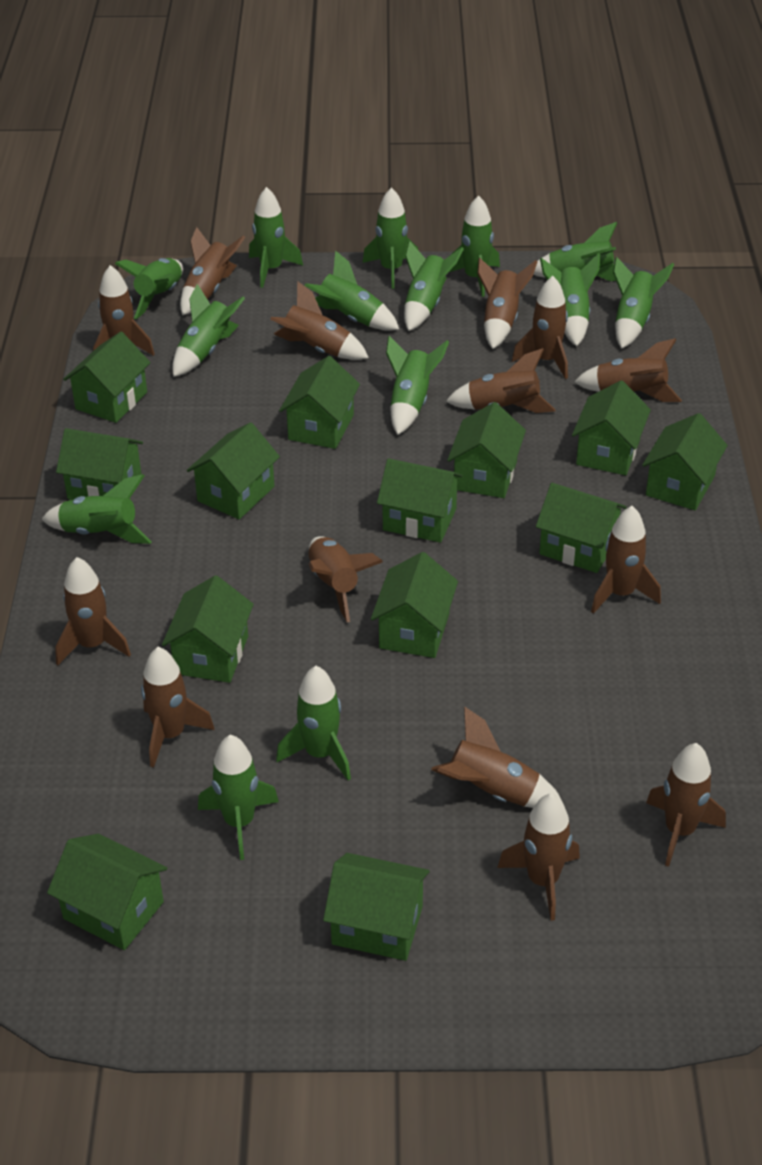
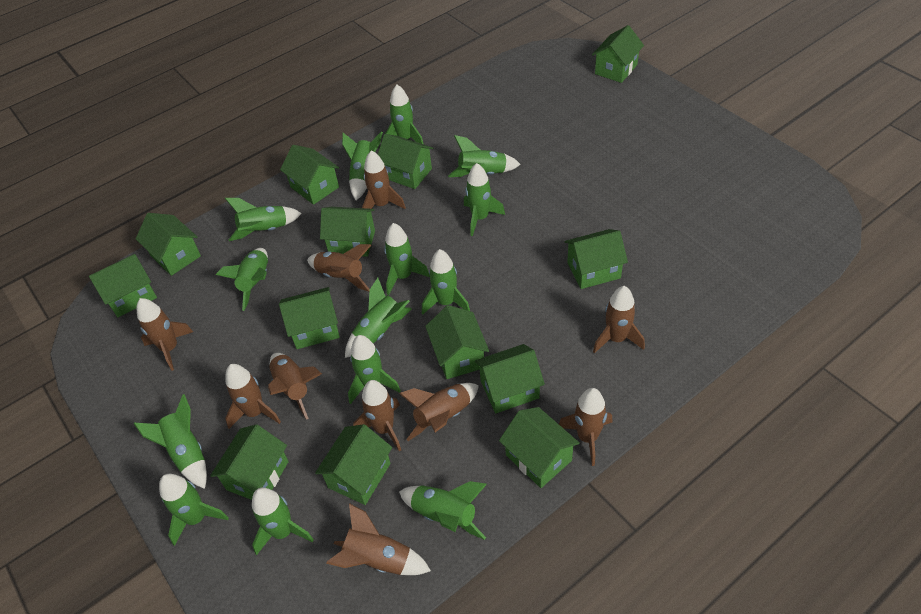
brown rocket: 14 -> 10

